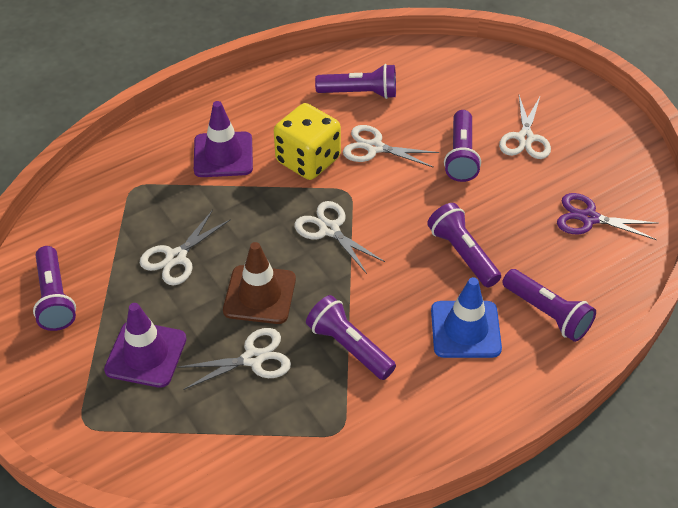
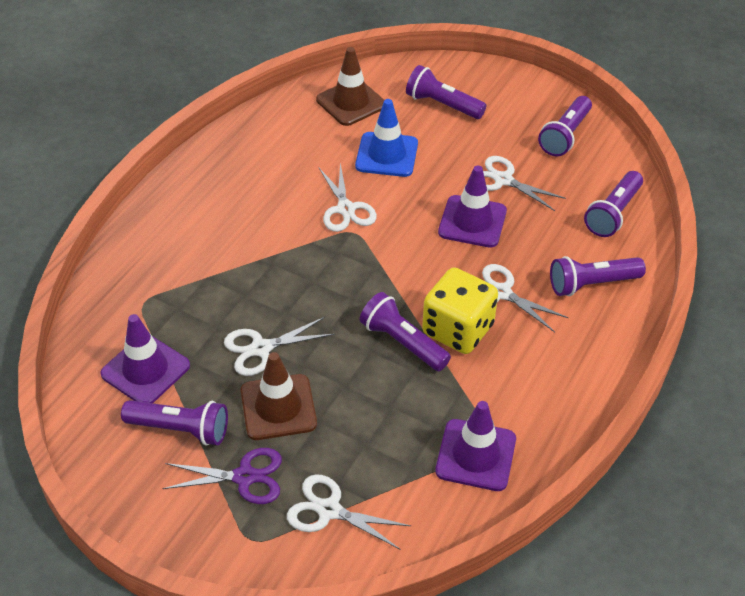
brown traffic cone: 1 -> 2
purple traffic cone: 2 -> 3

